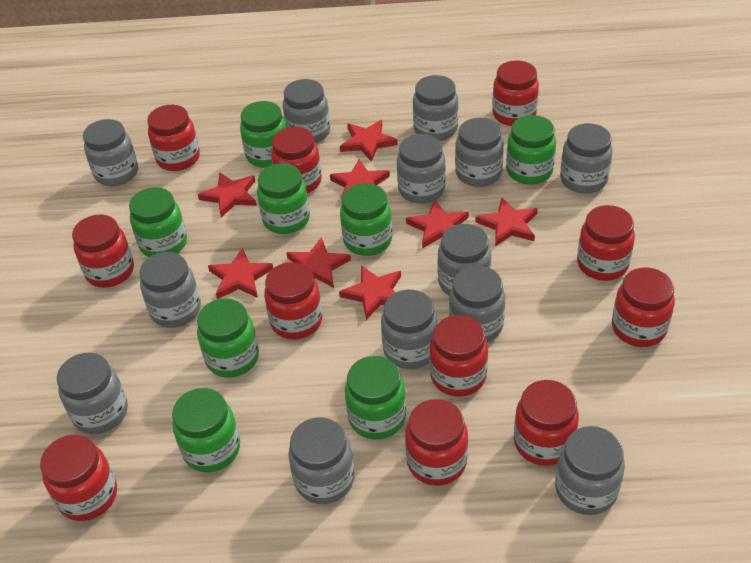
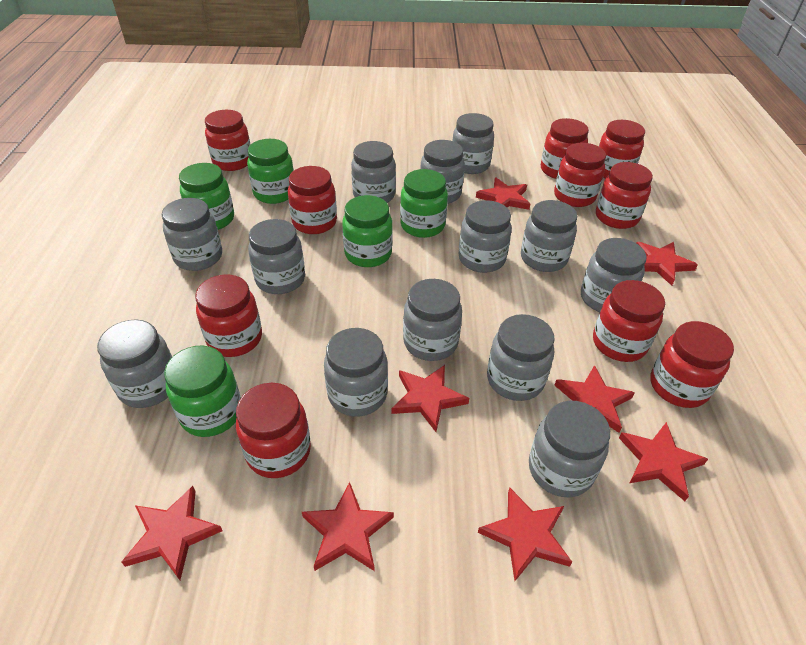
green jar: 8 -> 5
red jar: 11 -> 10

